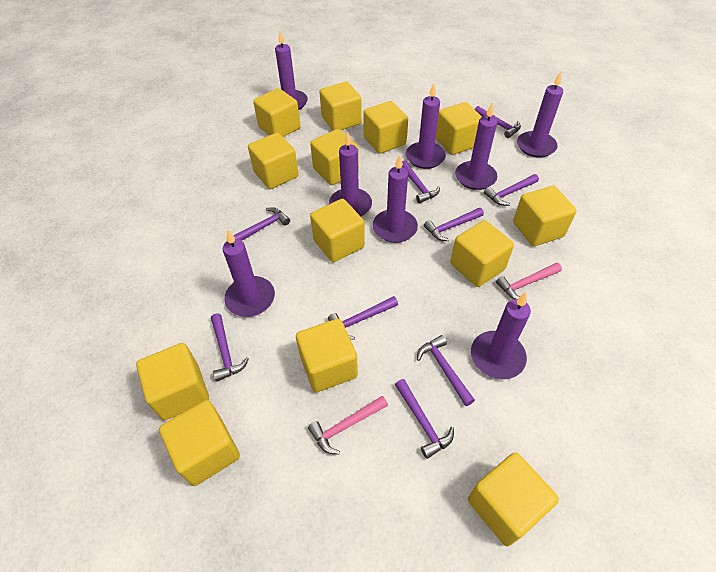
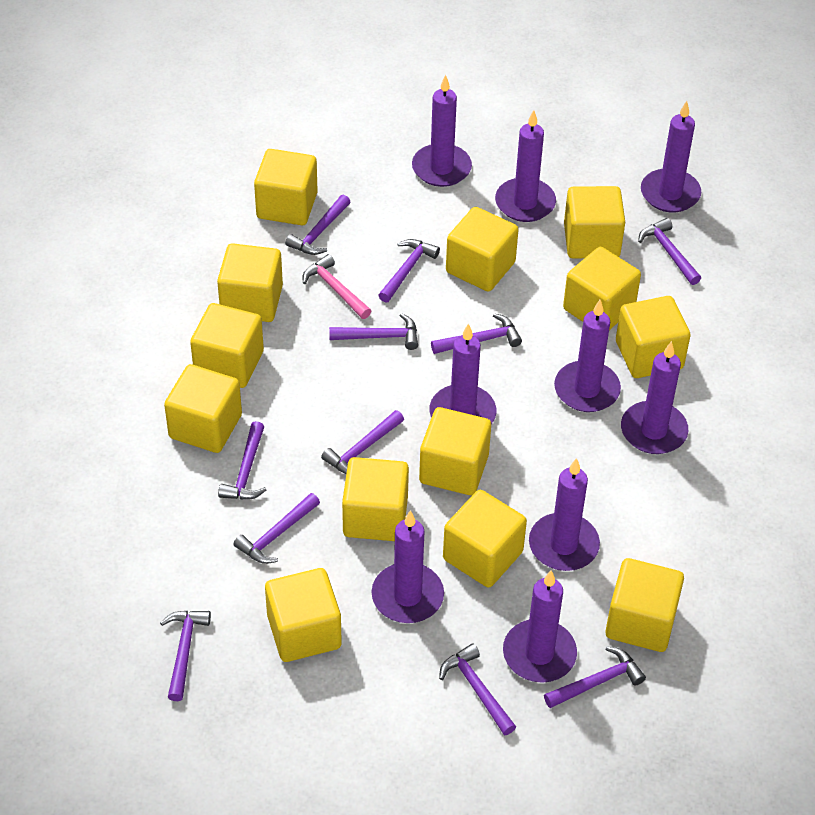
pink hammer: 2 -> 1
purple candle: 8 -> 9
purple hammer: 9 -> 11

